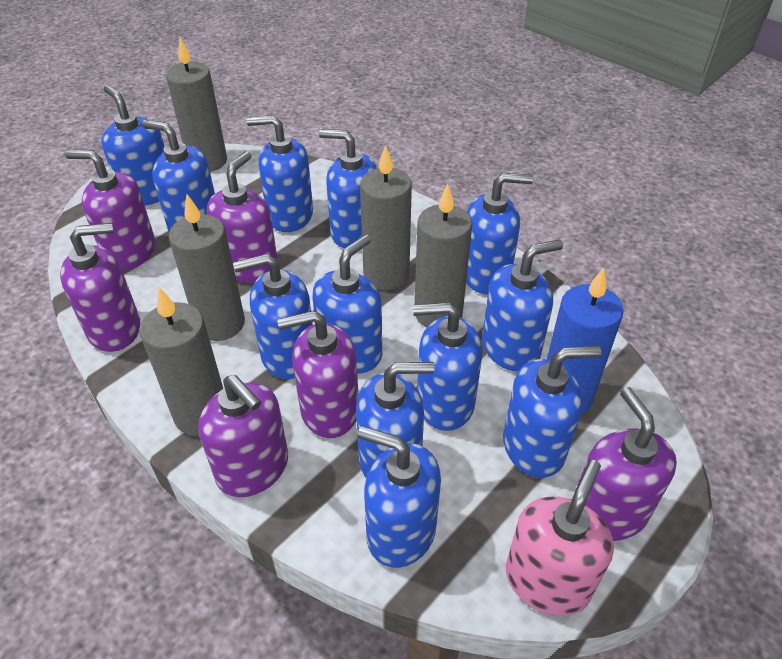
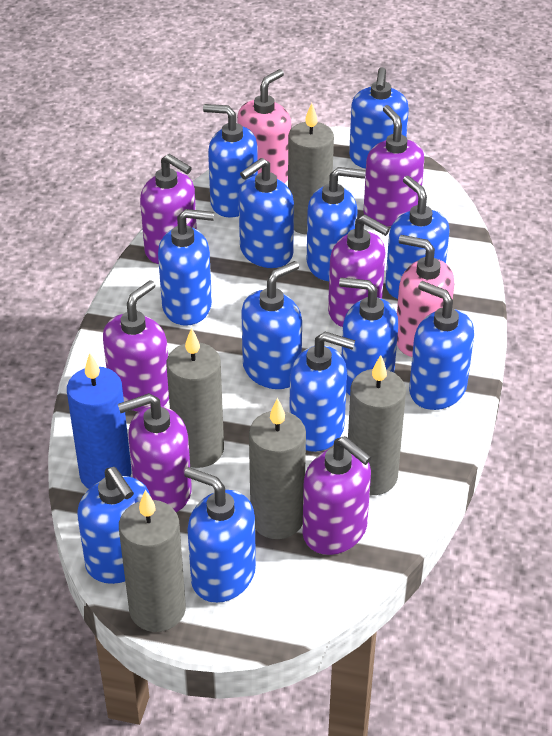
pink soap dispenser: 1 -> 2

